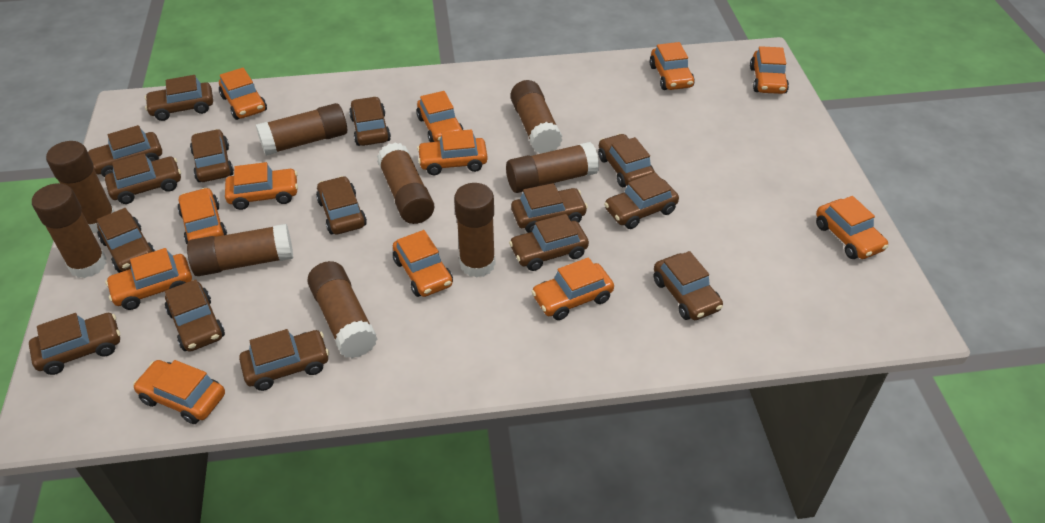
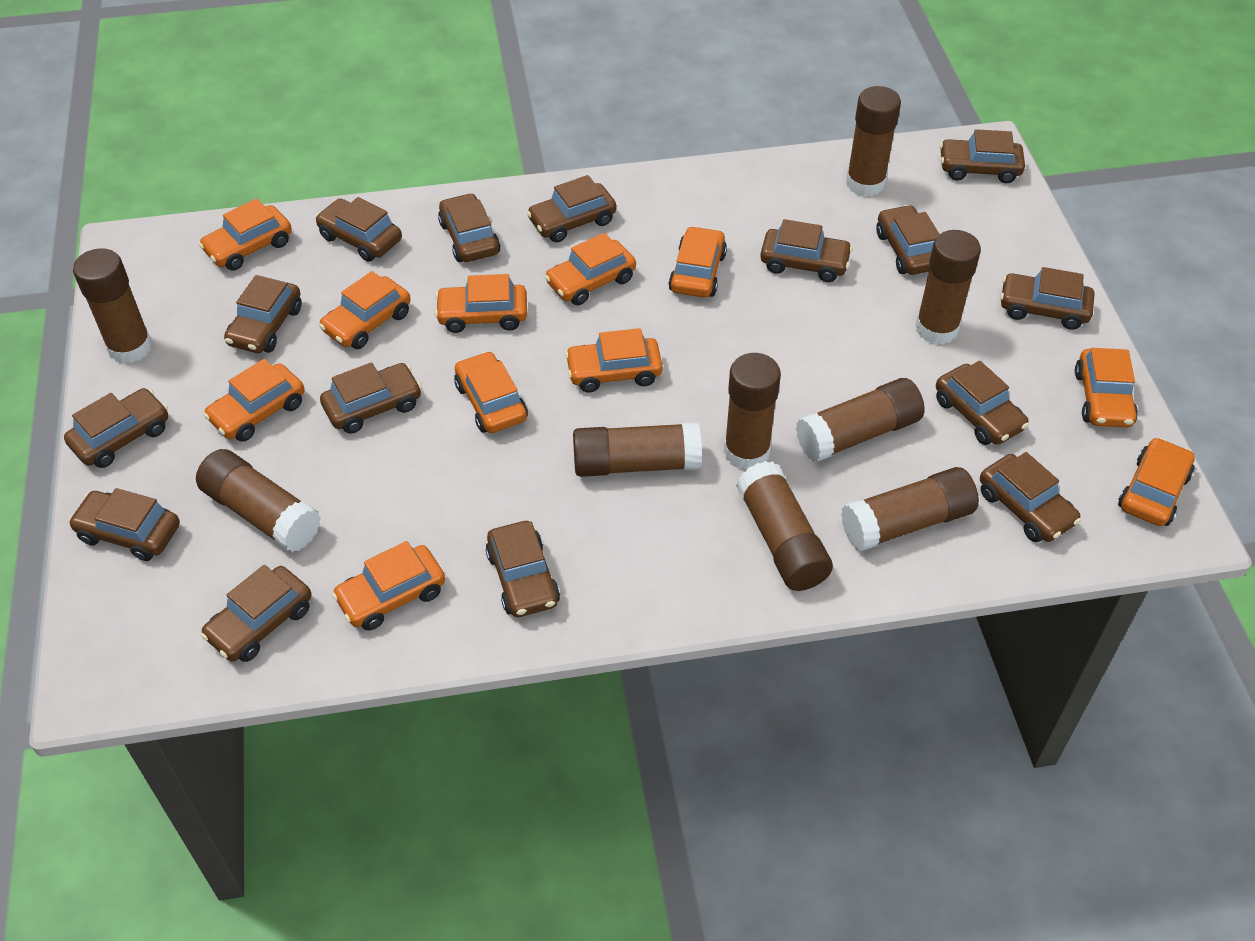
orange car: 12 -> 11

